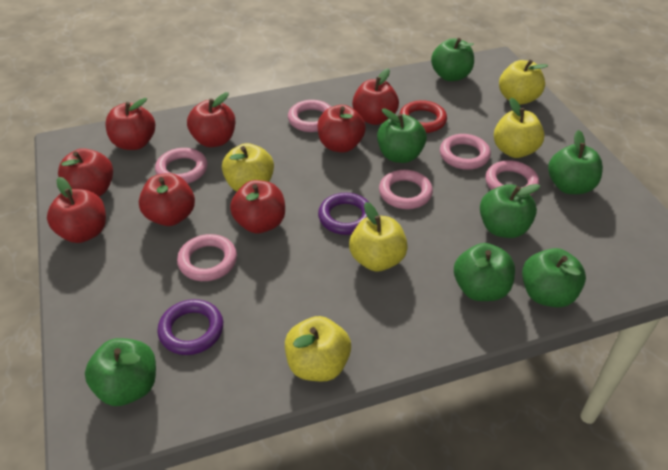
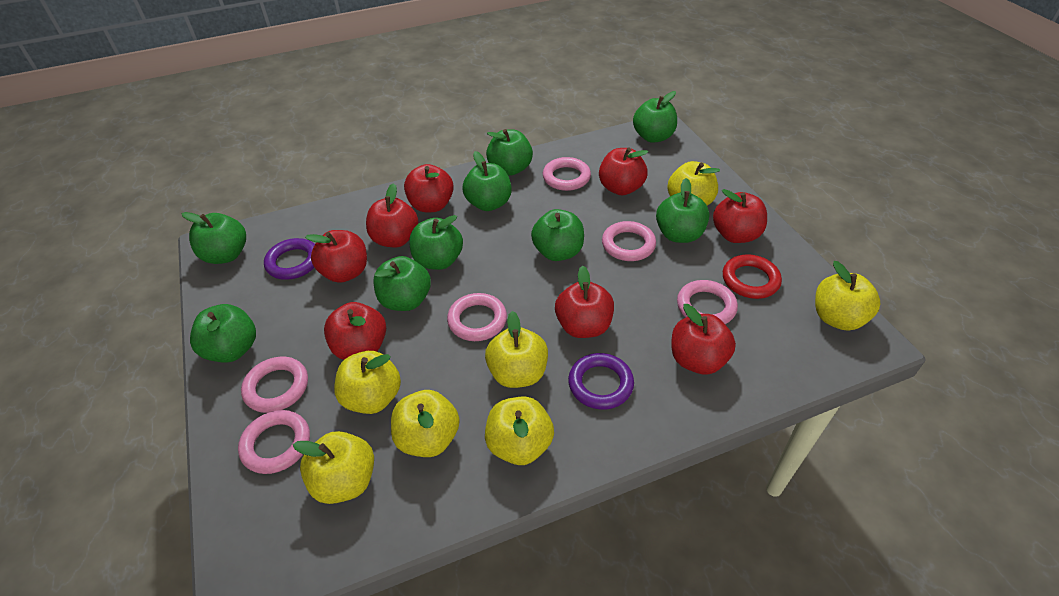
green apple: 7 -> 9
yellow apple: 5 -> 7

